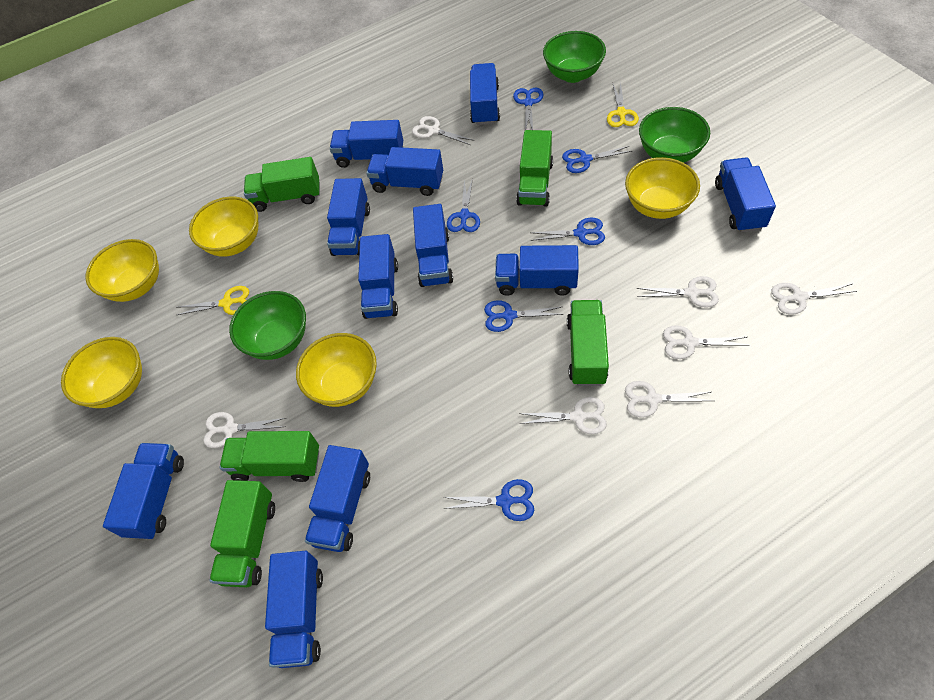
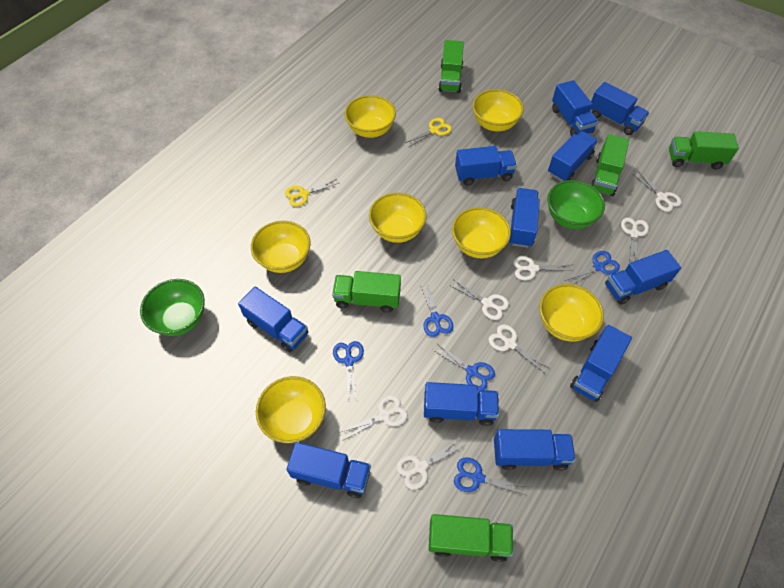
blue scissors: 6 -> 5
green bowl: 3 -> 2
yellow bowl: 5 -> 7

